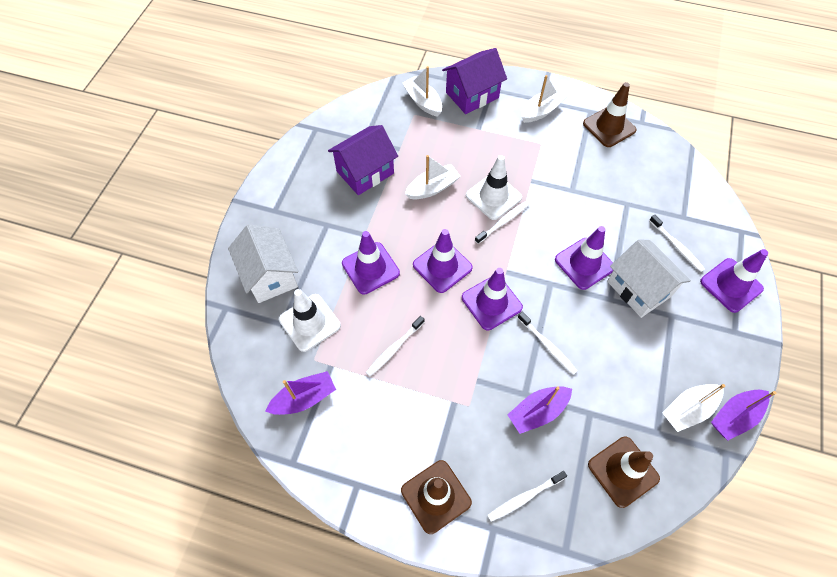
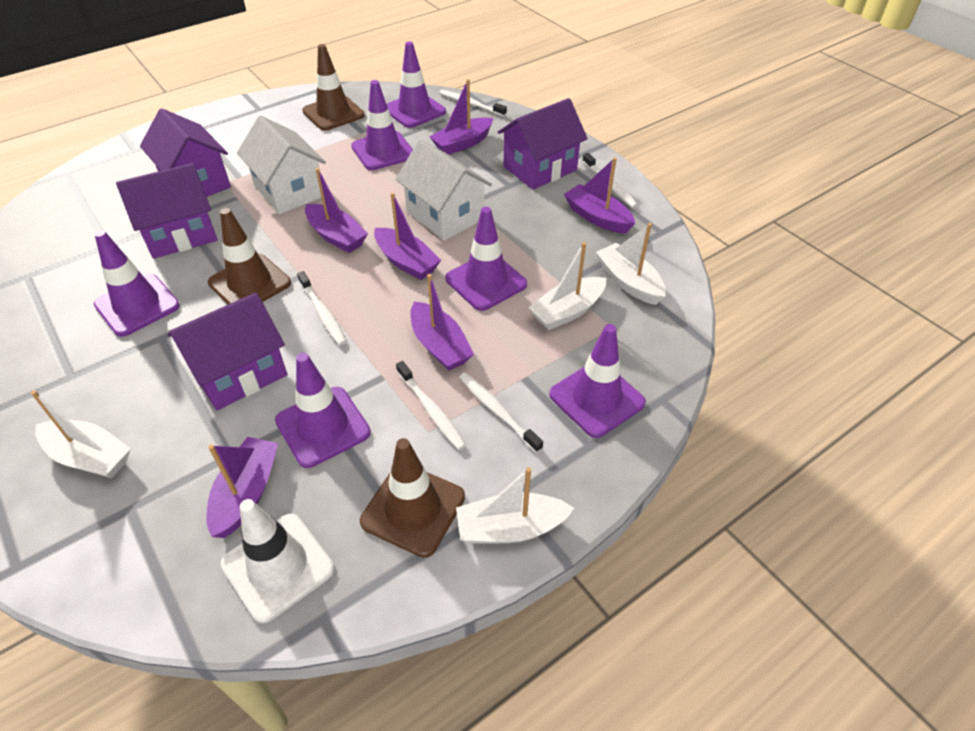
purple boat: 3 -> 6
purple house: 2 -> 4
purple traffic cone: 5 -> 6
white traffic cone: 2 -> 1

